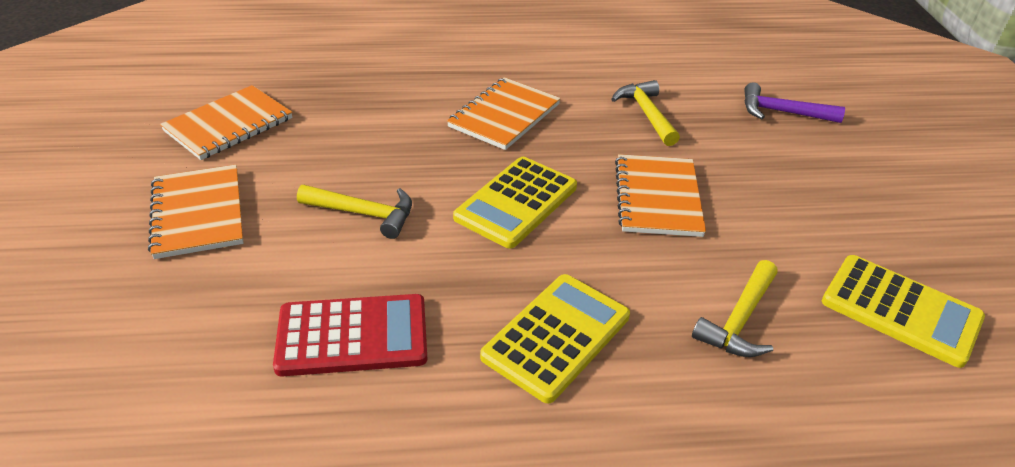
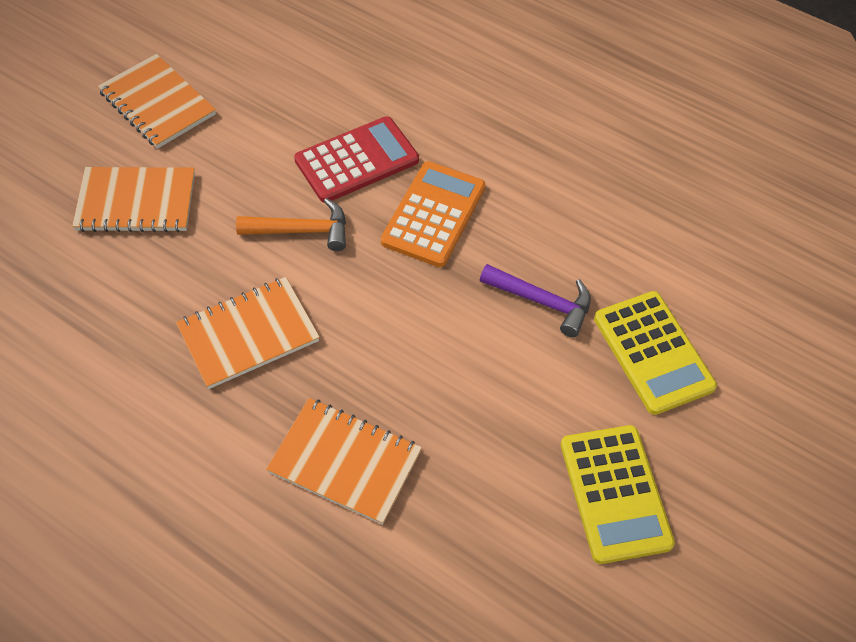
orange calculator: 0 -> 1
orange hammer: 0 -> 1
yellow calculator: 3 -> 2
yellow hammer: 3 -> 0

